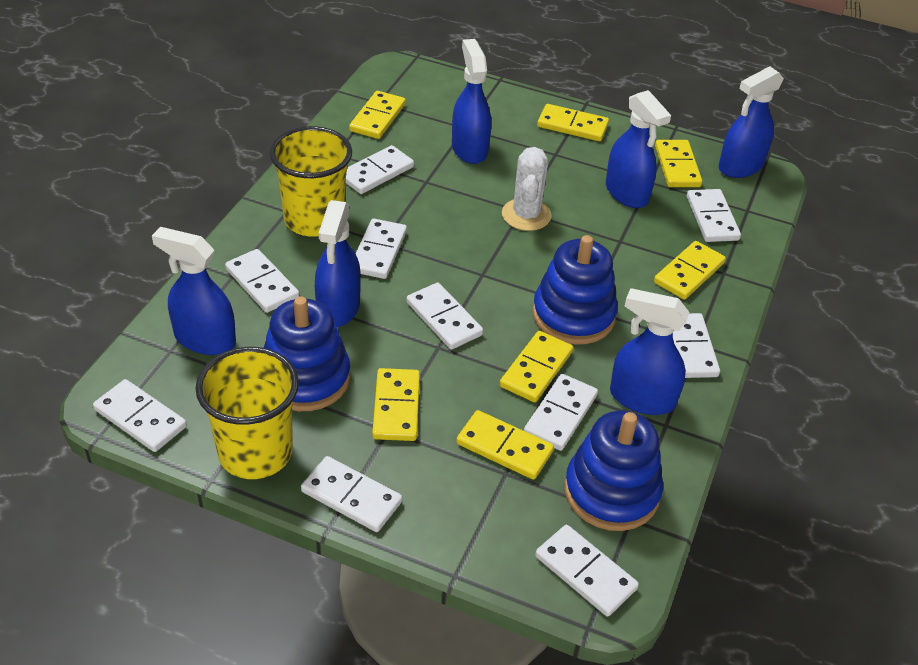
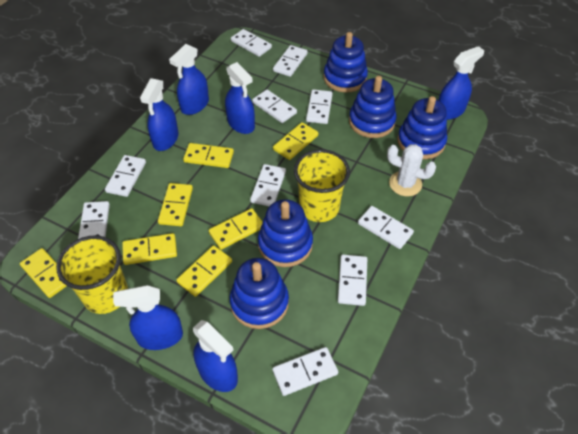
blue stacking toy: 3 -> 5

